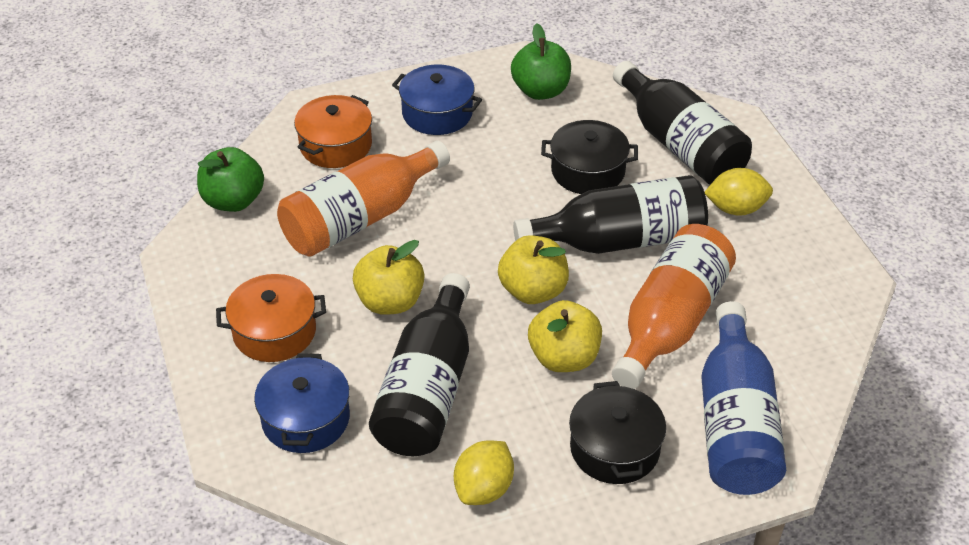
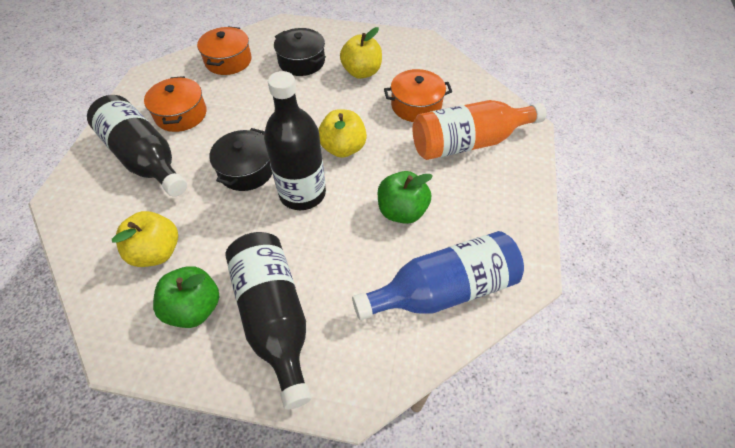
blue pot: 2 -> 0
orange bottle: 2 -> 1
orange pot: 2 -> 3
yellow lemon: 2 -> 0

